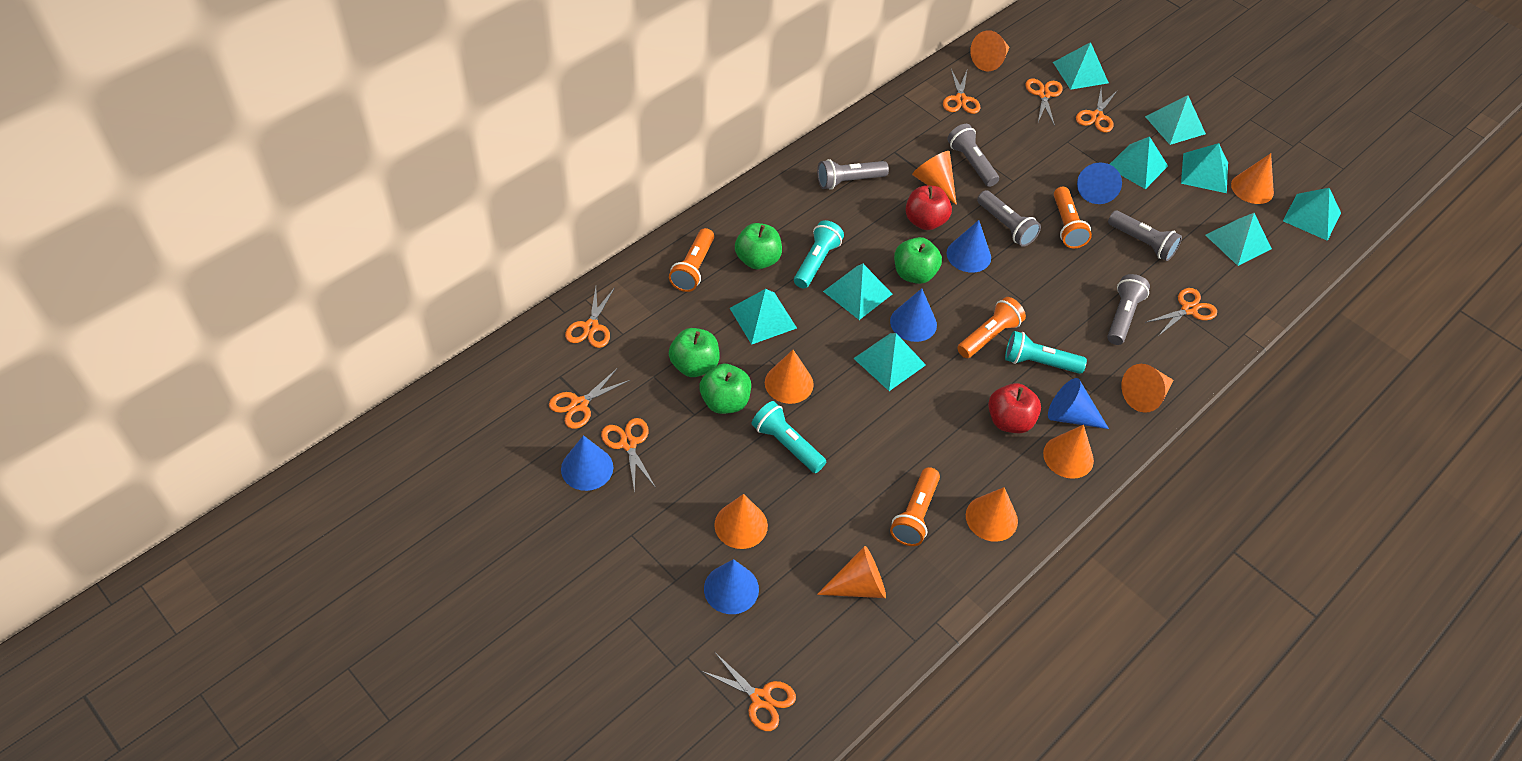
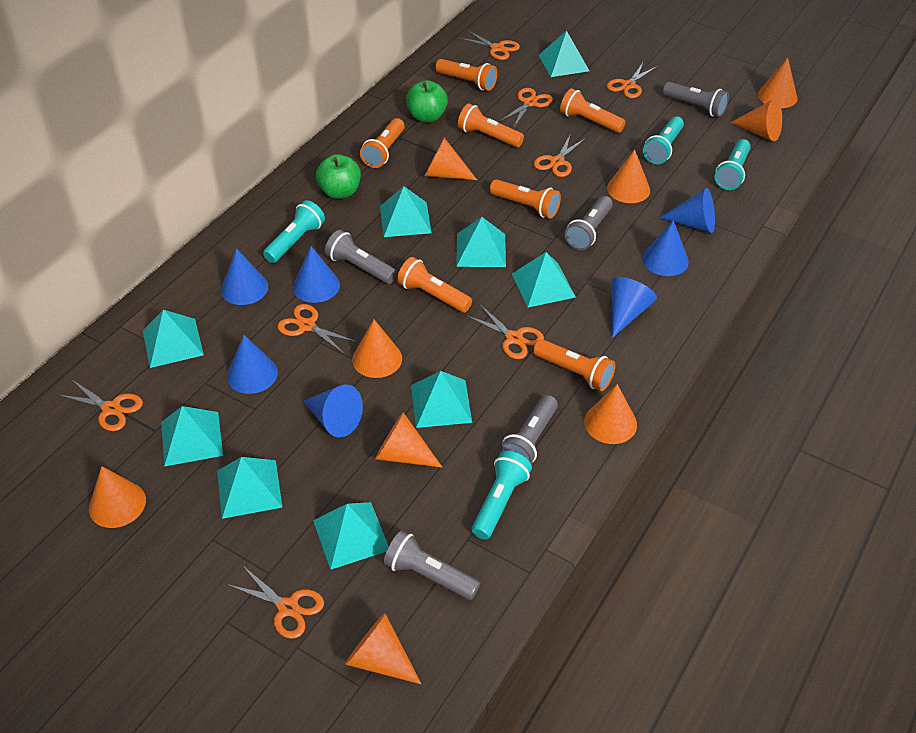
blue cone: 6 -> 7
green apple: 4 -> 2
orange flashlight: 4 -> 7
red apple: 2 -> 0
turquoise flashlight: 3 -> 4

